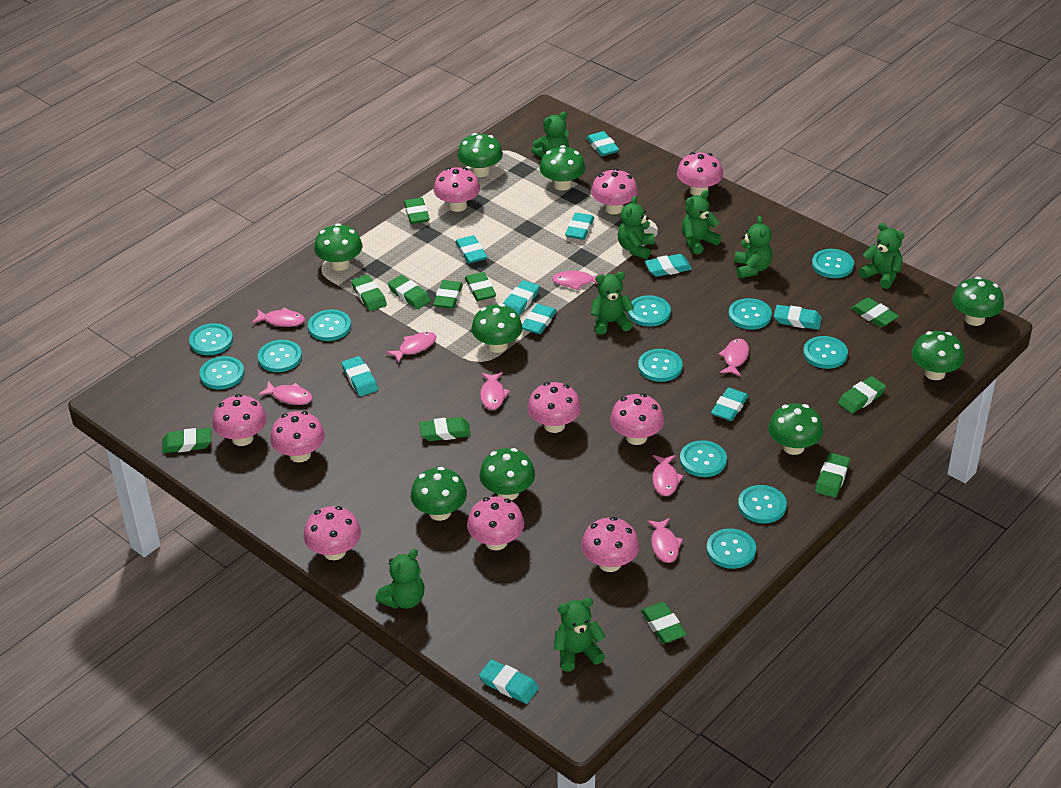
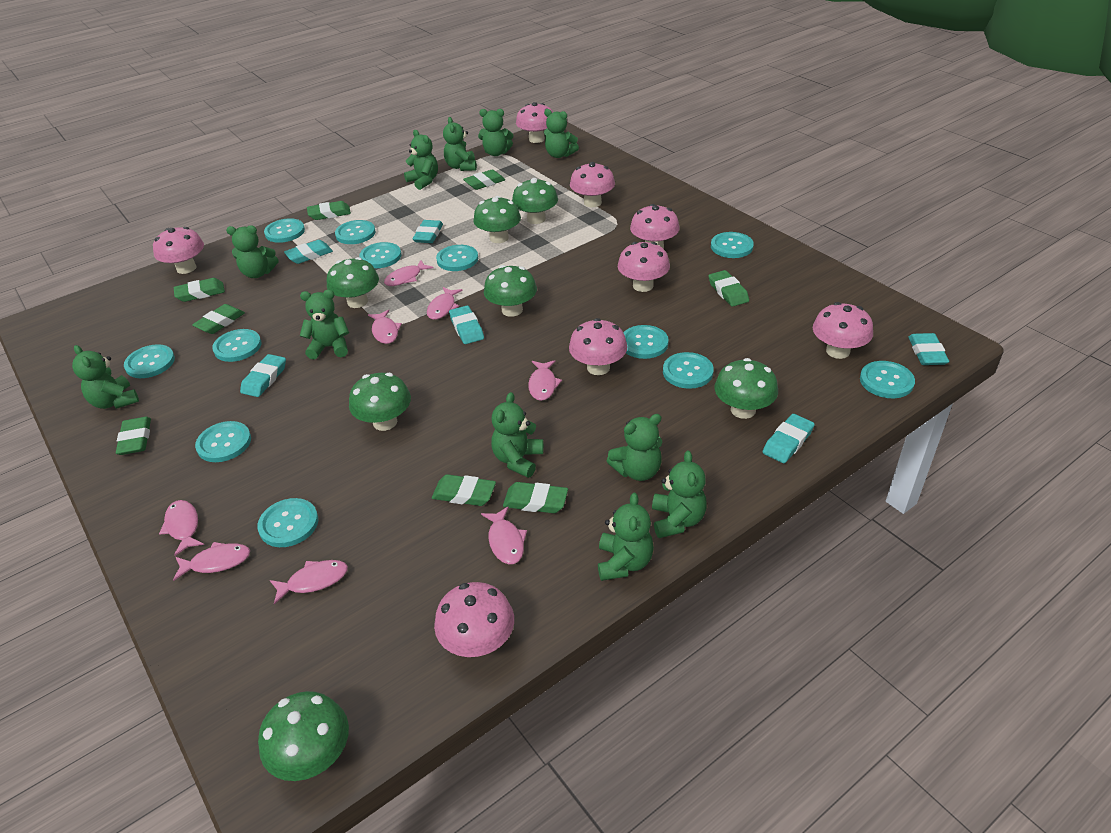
green eraser: 11 -> 8
green mushroom: 9 -> 7
green teddy bear: 8 -> 11
pink mushroom: 10 -> 8
turquoise eraser: 10 -> 6

